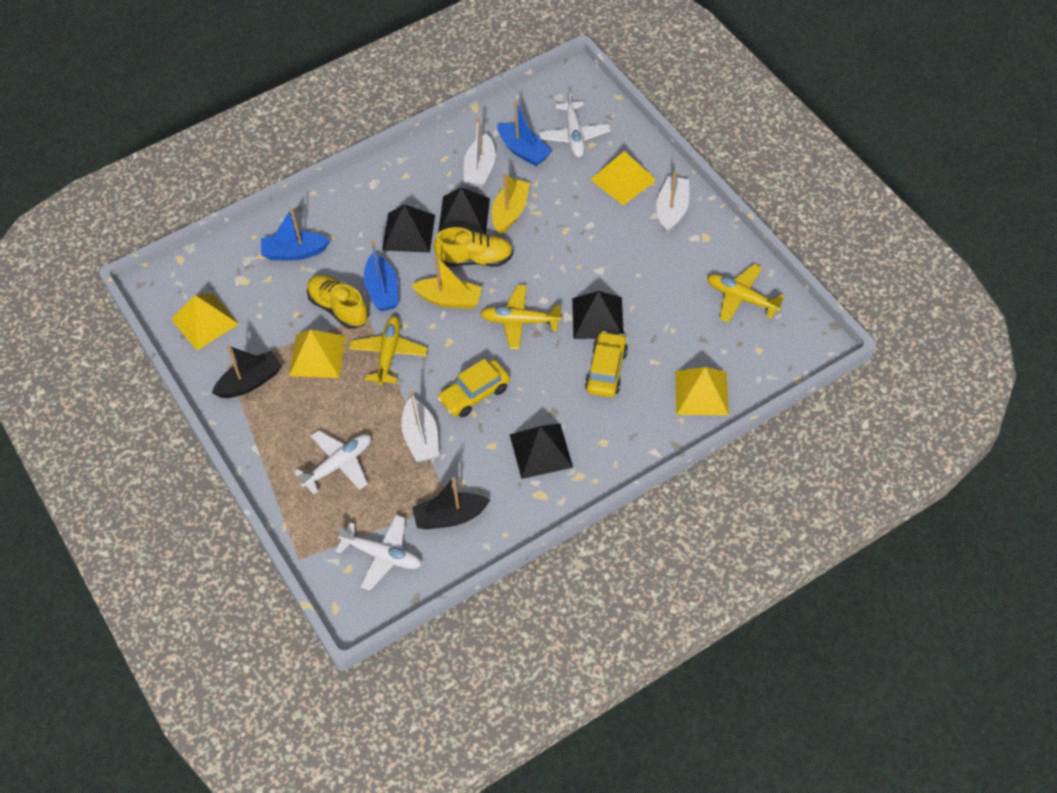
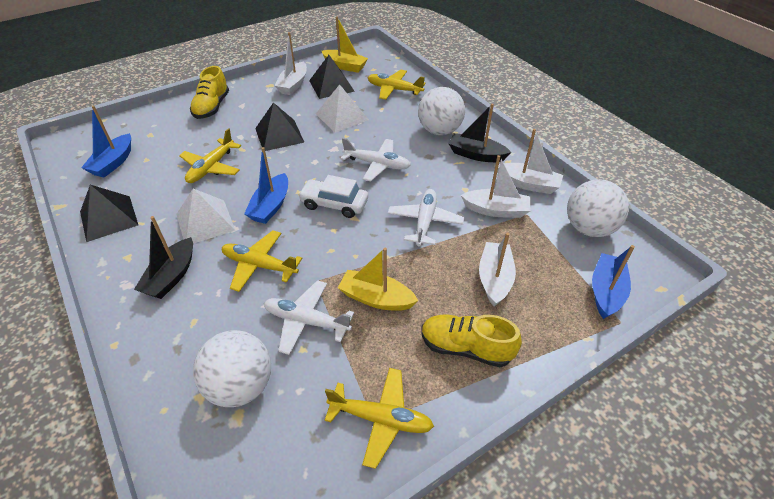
black pyramid: 4 -> 3
white ball: 0 -> 3
white boat: 3 -> 4
white car: 0 -> 1
white pyramid: 0 -> 2
yellow car: 2 -> 0
yellow plane: 3 -> 4
yellow pyramid: 4 -> 0

